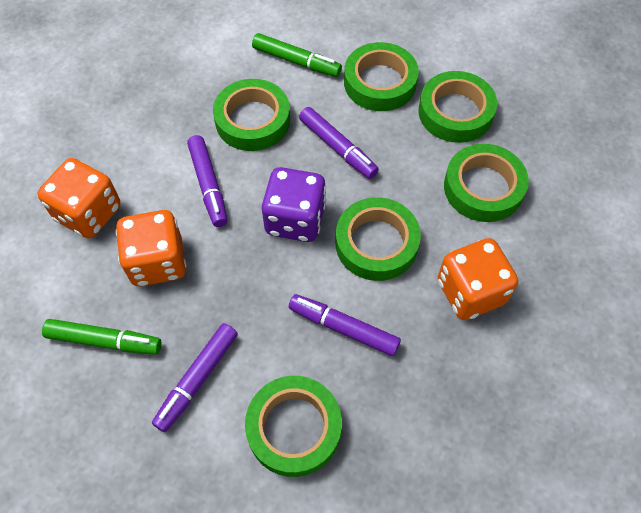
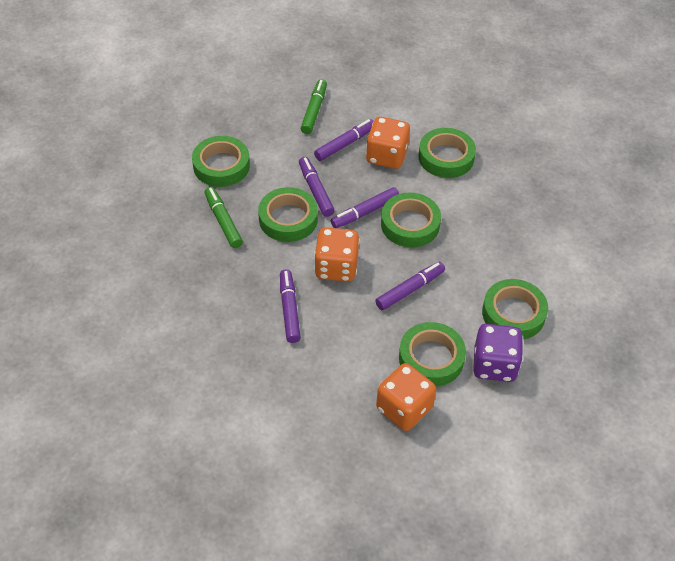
purple marker: 4 -> 5

